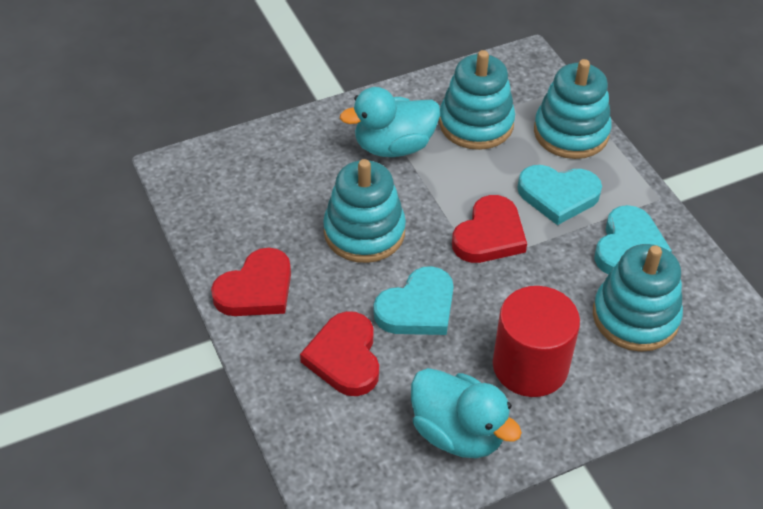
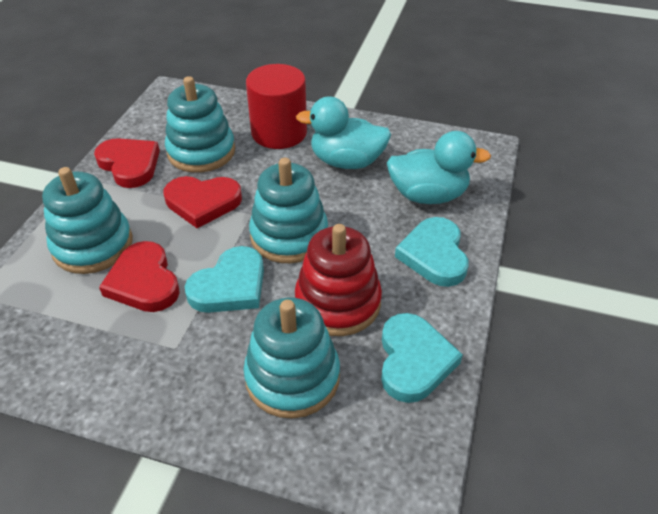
red stacking toy: 0 -> 1

